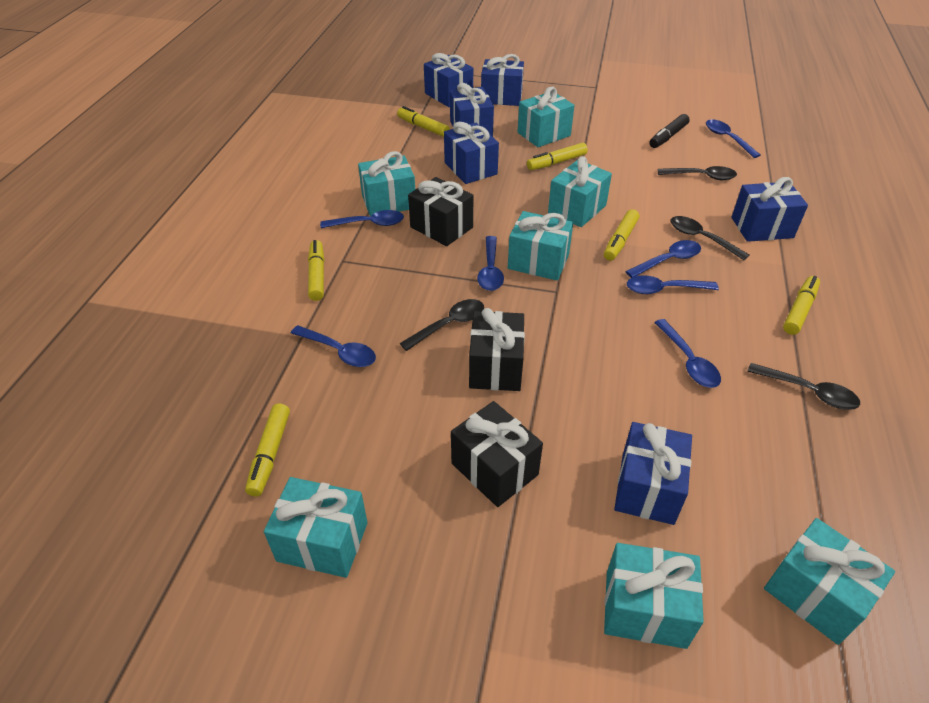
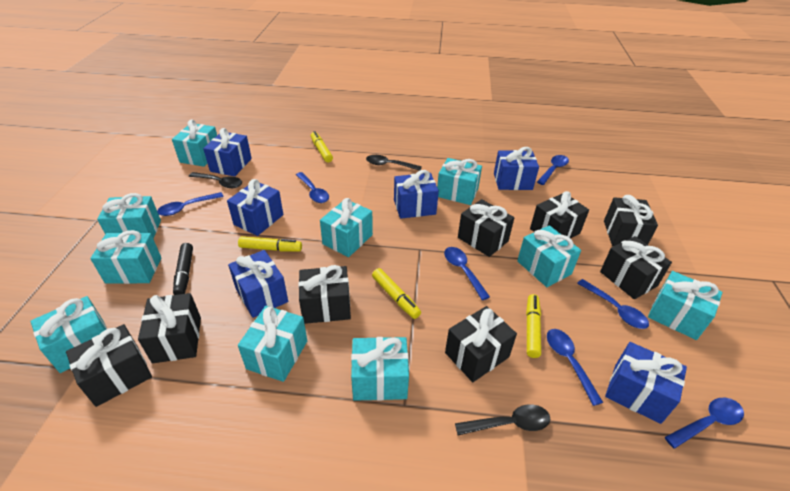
black gift: 3 -> 8
black spoon: 4 -> 3
turquoise gift: 7 -> 10
yellow marker: 6 -> 4

